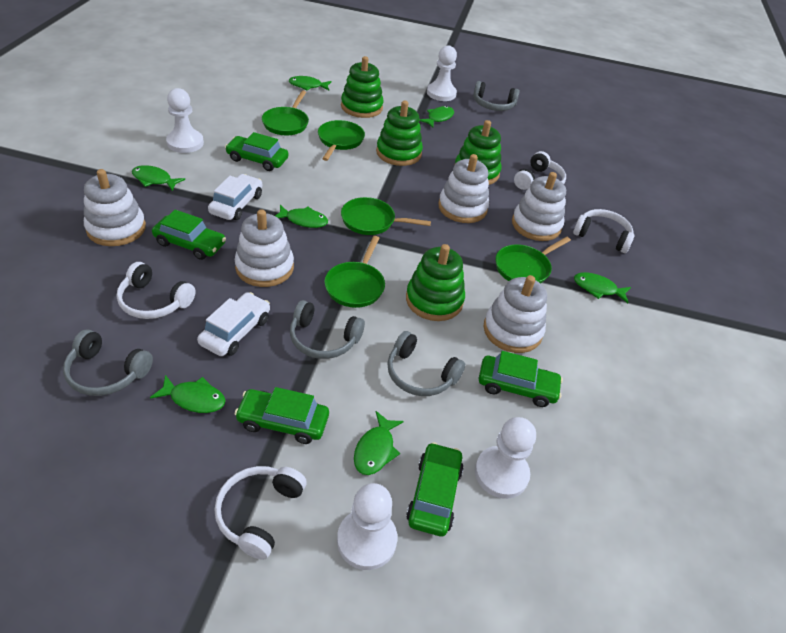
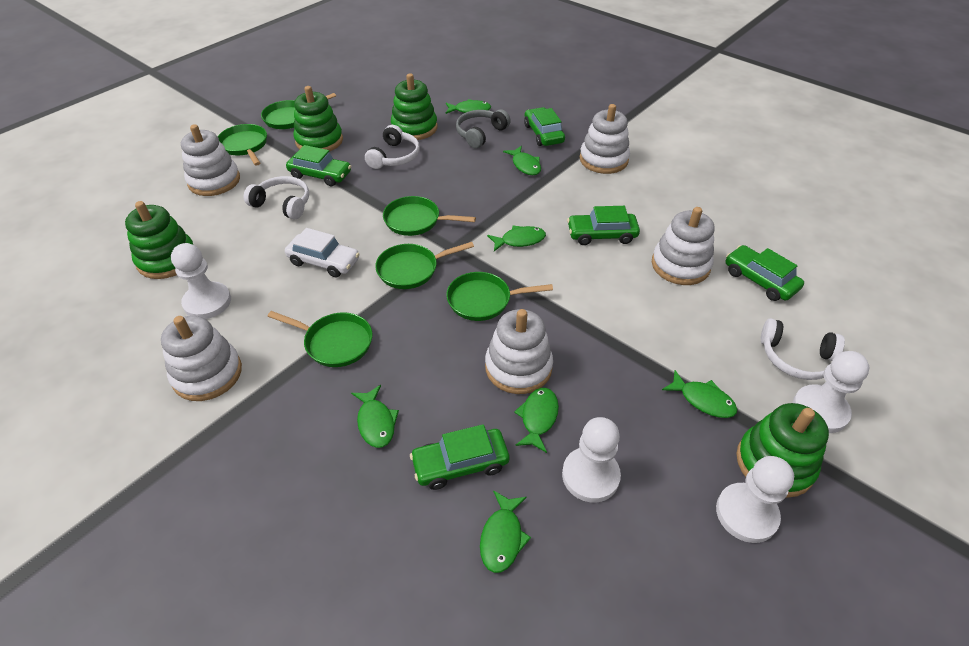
green pan: 5 -> 6
grey headphones: 4 -> 1
white car: 2 -> 1
white headphones: 4 -> 3

